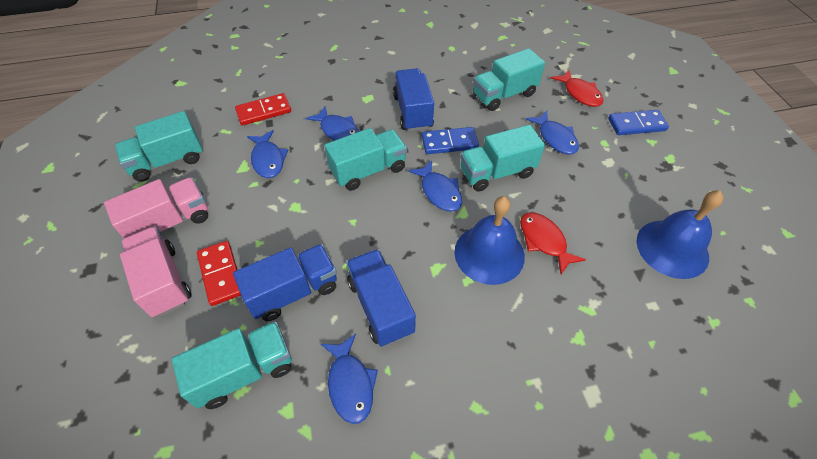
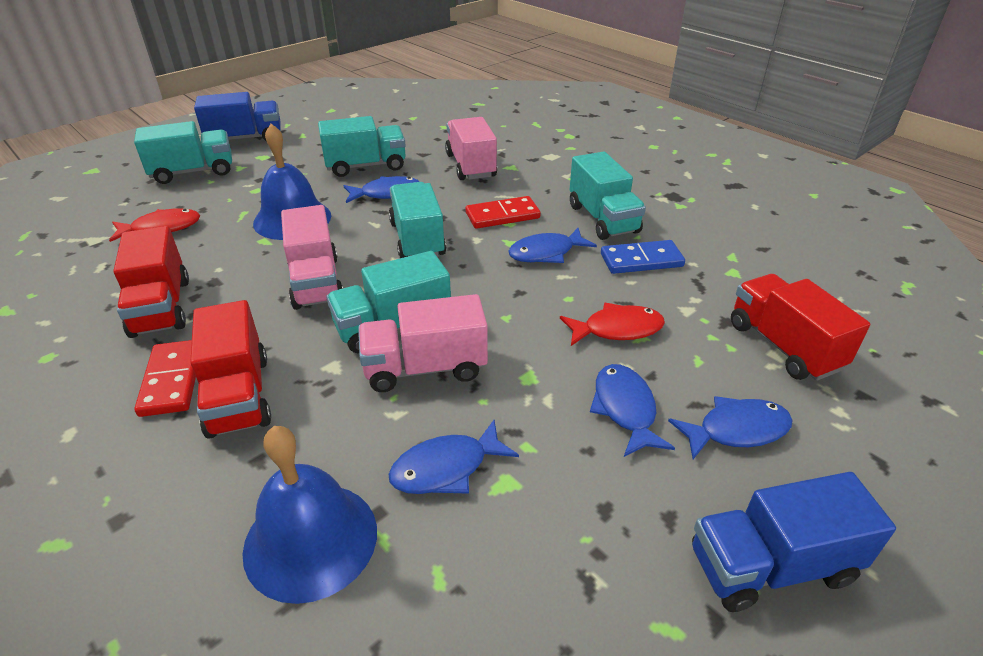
blue domino: 2 -> 1
blue truck: 3 -> 2
pink truck: 2 -> 3
red truck: 0 -> 3

